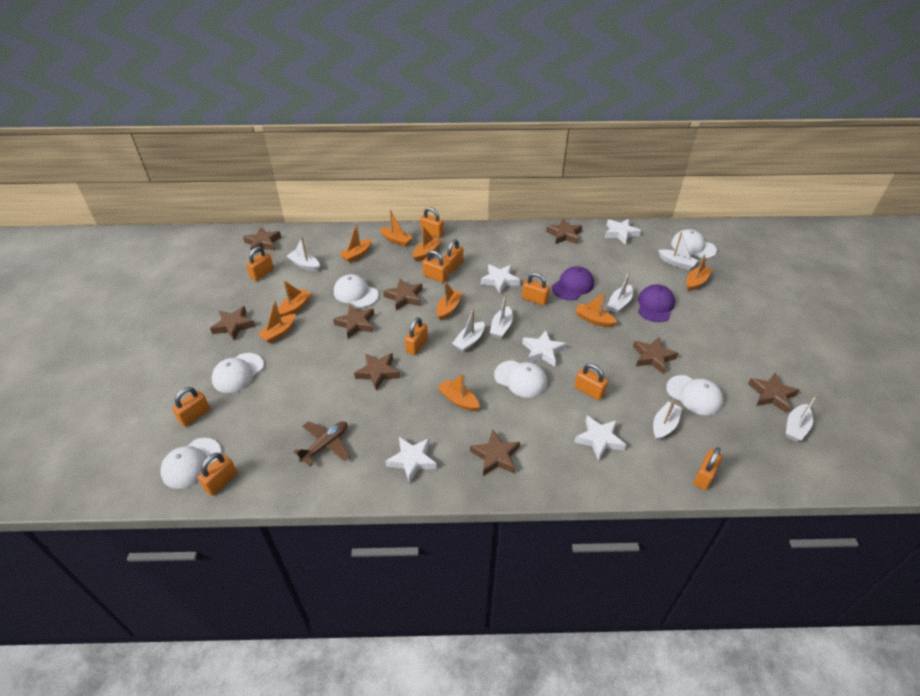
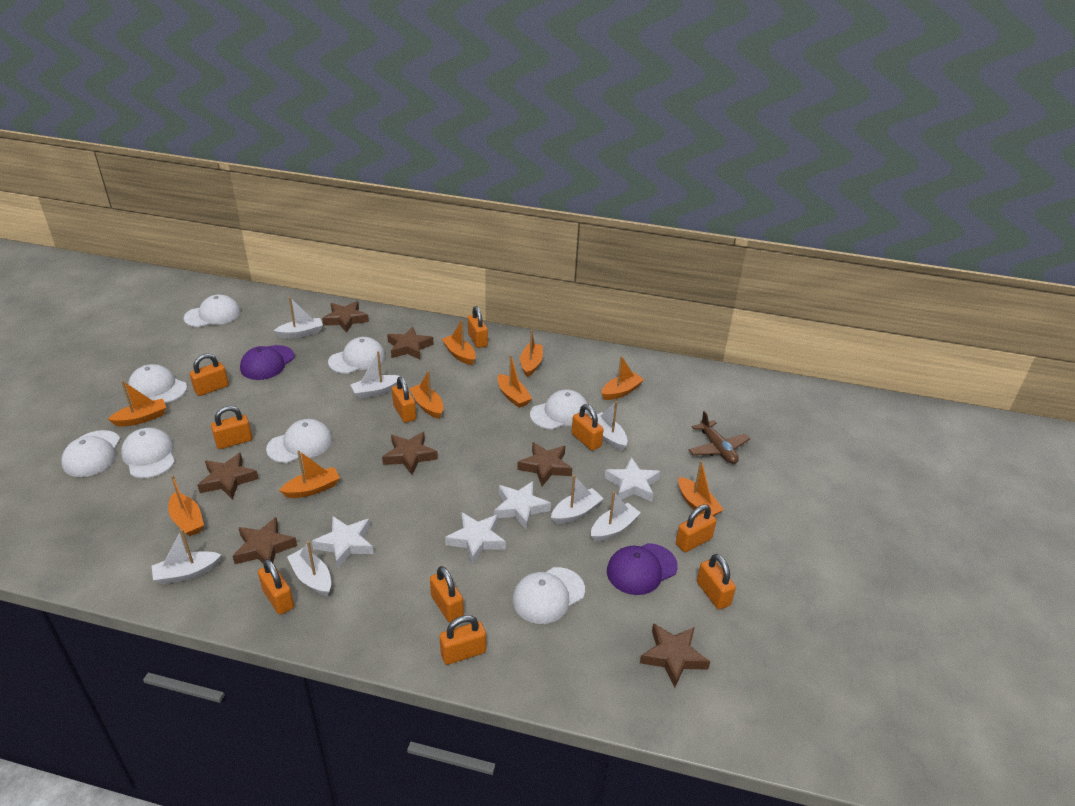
brown star: 9 -> 7
white cap: 6 -> 8
white star: 5 -> 4

